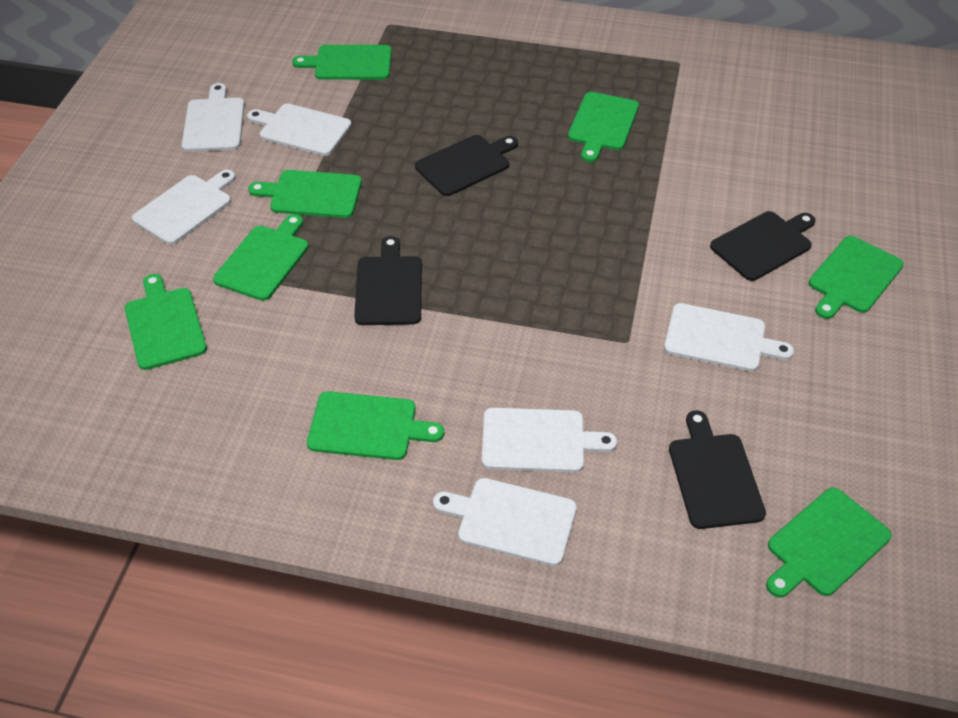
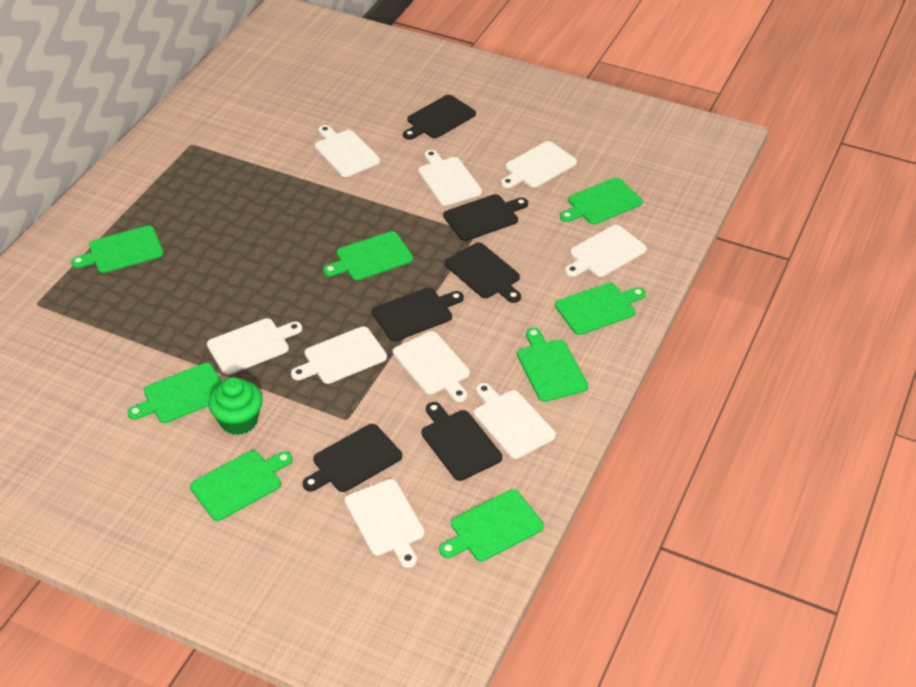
black cutting board: 4 -> 6
green cupcake: 0 -> 1
white cutting board: 6 -> 9

